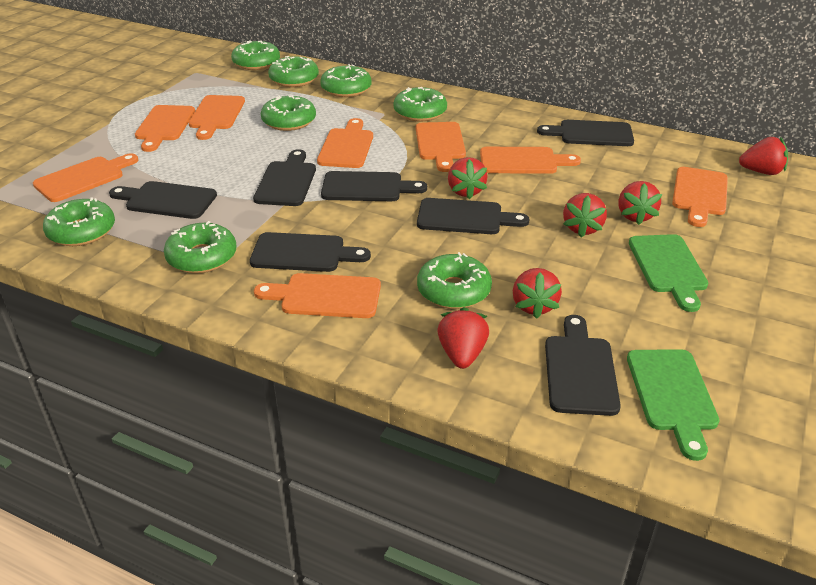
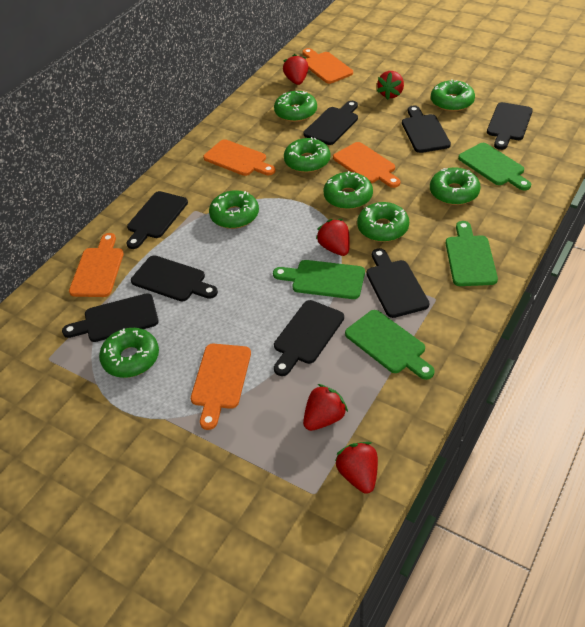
black cutting board: 7 -> 8
green cutting board: 2 -> 4
orange cutting board: 8 -> 5
red strawberry: 6 -> 5

